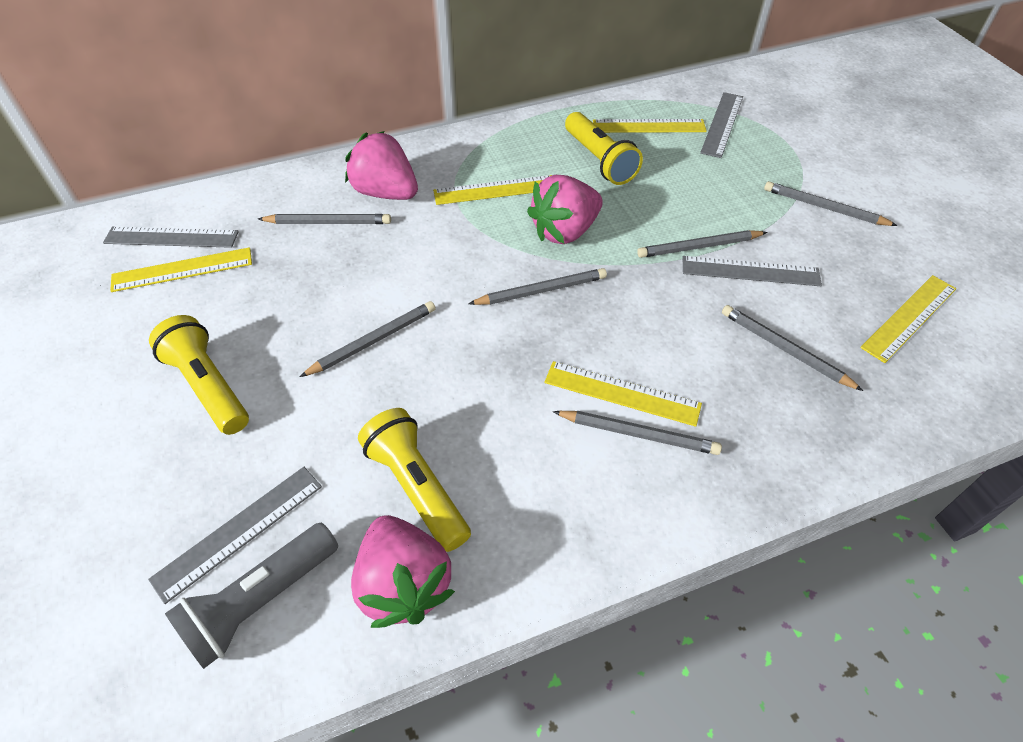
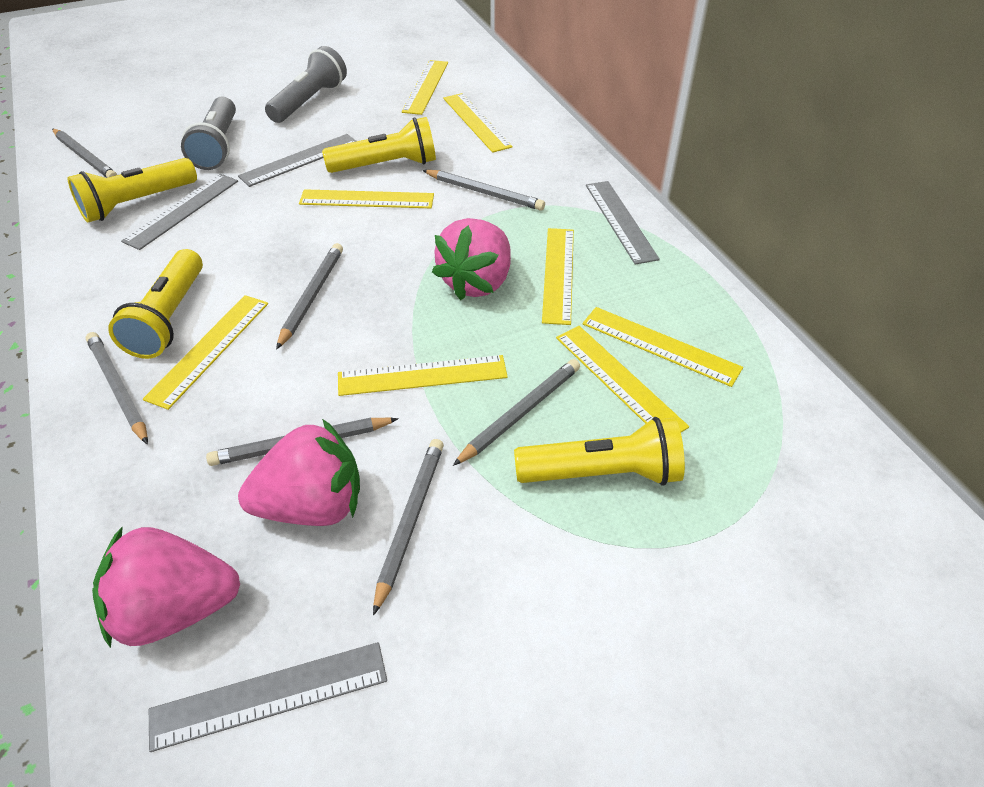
grey flashlight: 1 -> 2
yellow flashlight: 3 -> 4
yellow ruler: 5 -> 8

